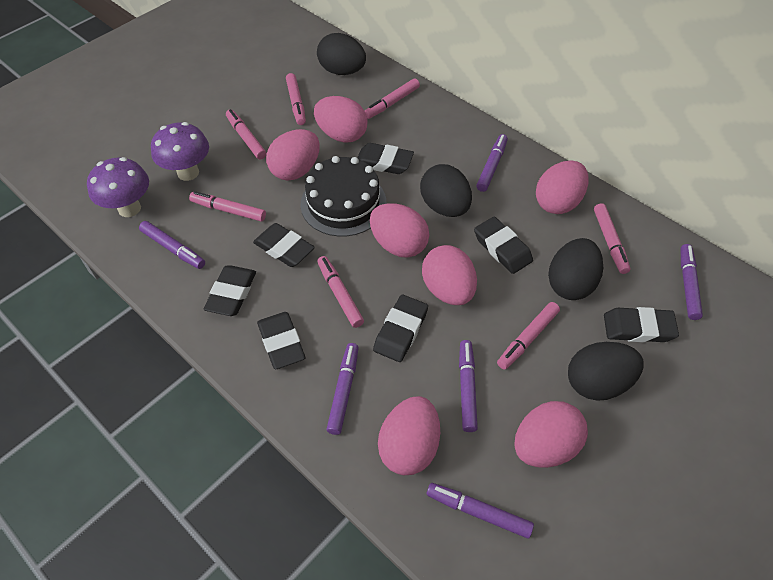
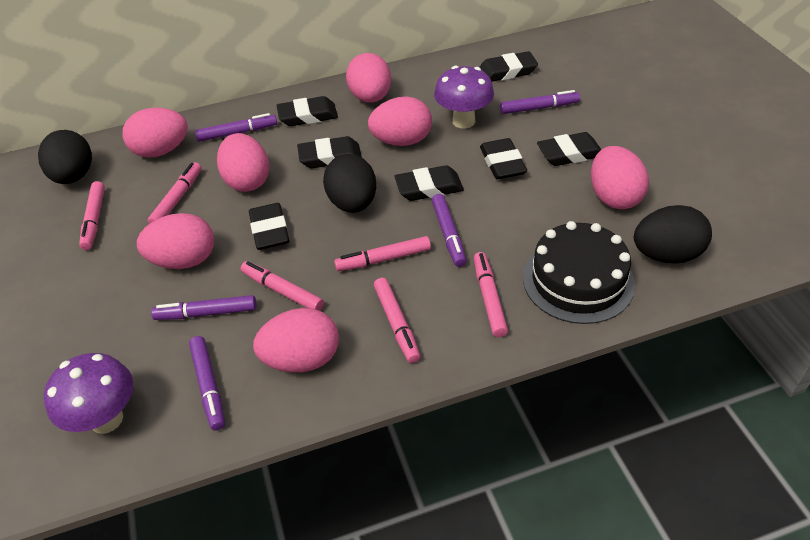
black egg: 4 -> 3
pink marker: 7 -> 6
purple marker: 6 -> 5

